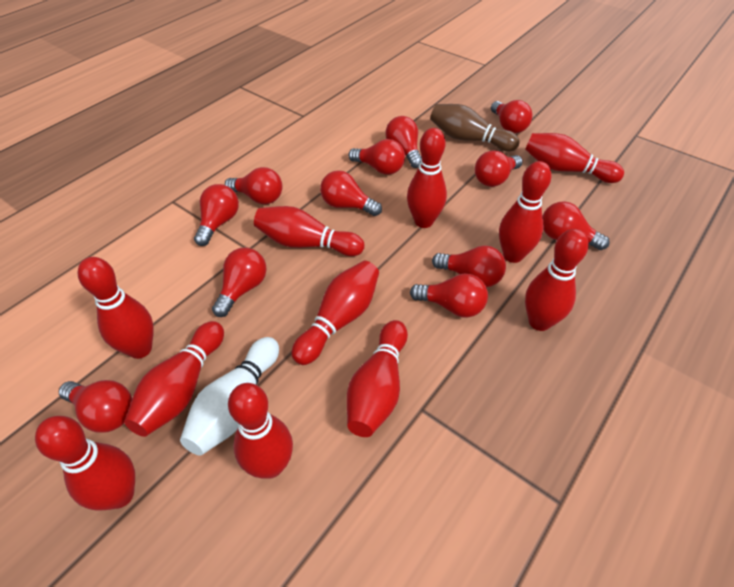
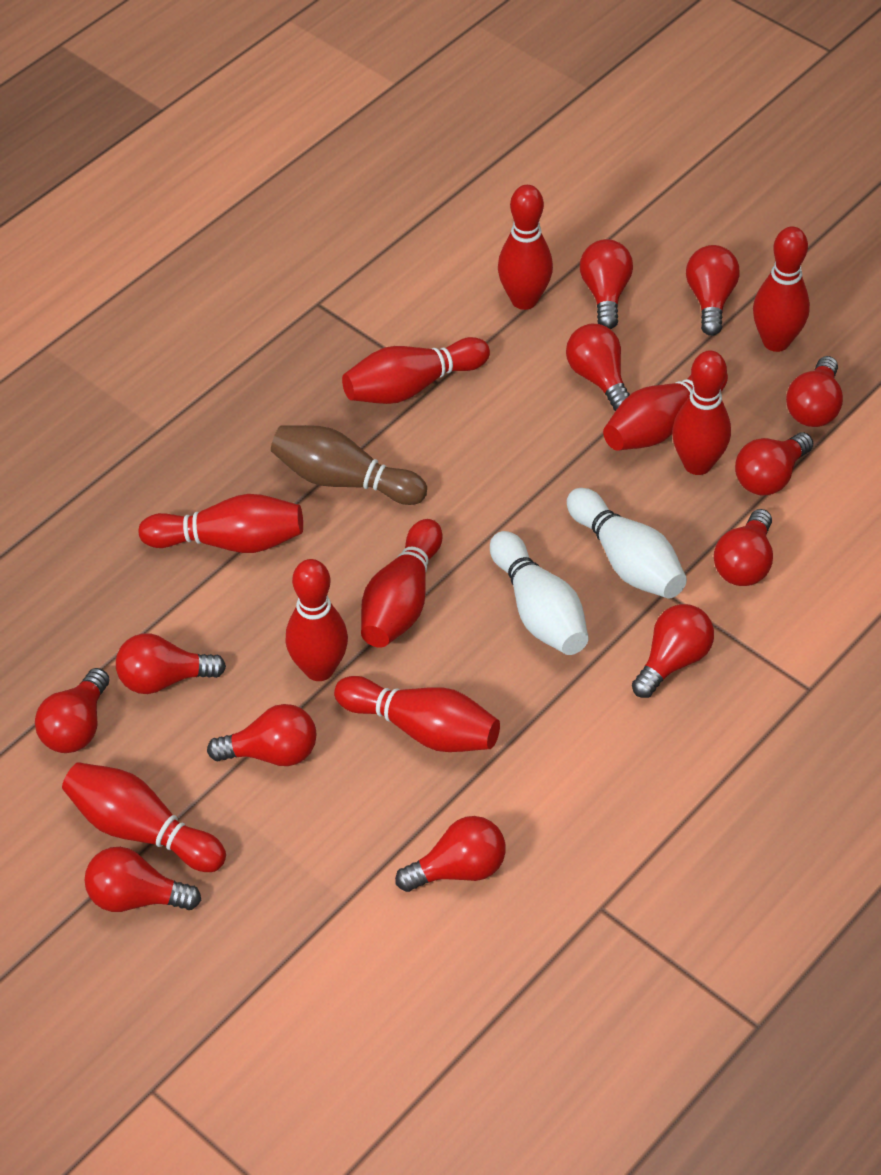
red bowling pin: 11 -> 10
white bowling pin: 1 -> 2

